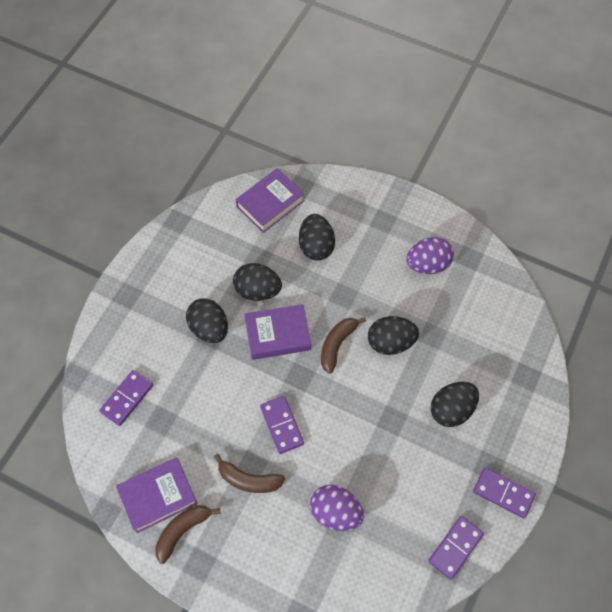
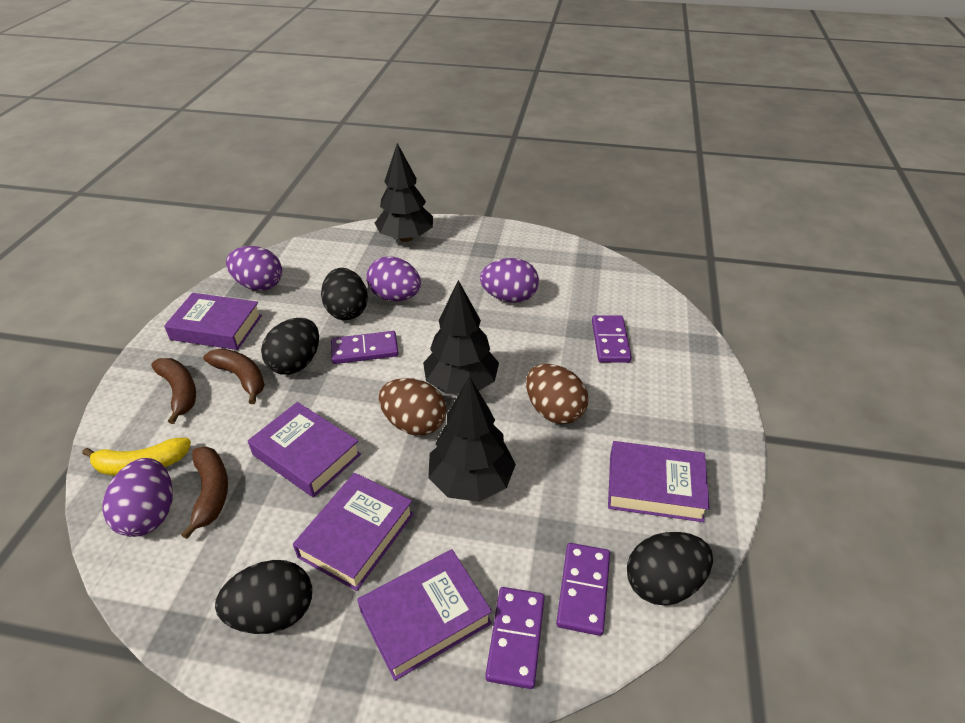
black egg: 5 -> 4
black tree: 0 -> 3
brown egg: 0 -> 2
purple book: 3 -> 5
purple egg: 2 -> 4
yellow banana: 0 -> 1

